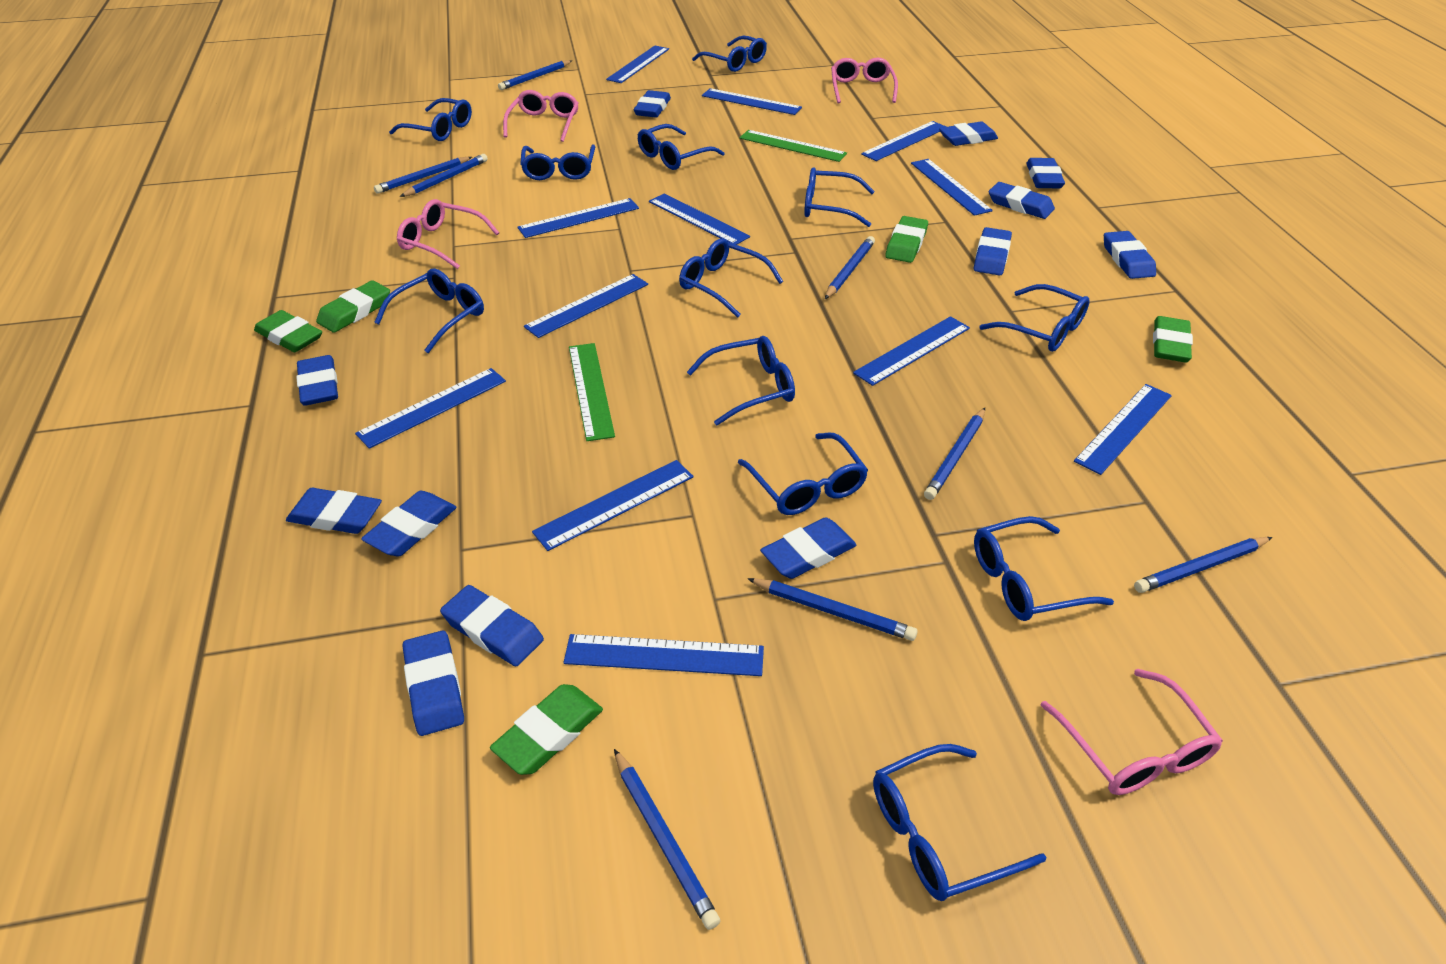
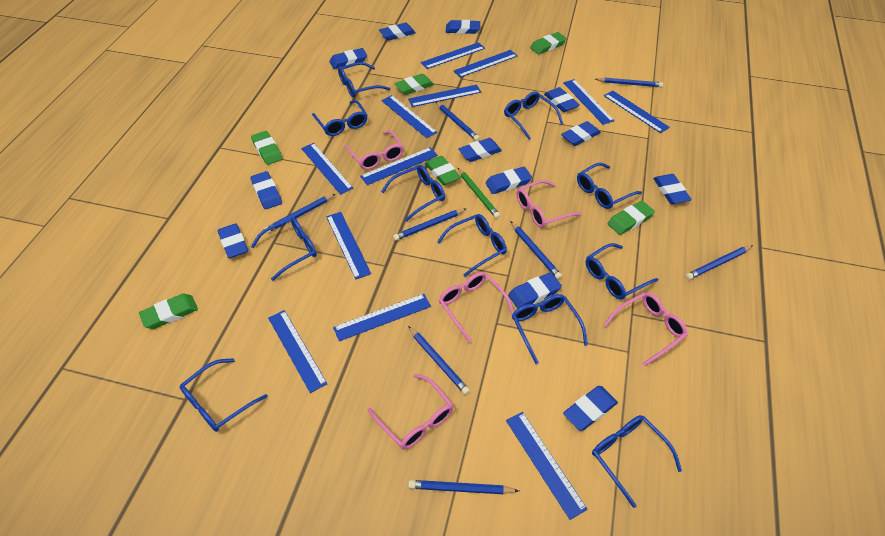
blue glasses: 12 -> 11
green eraser: 5 -> 6
green pencil: 0 -> 1
green ruler: 2 -> 0
pink glasses: 4 -> 5

